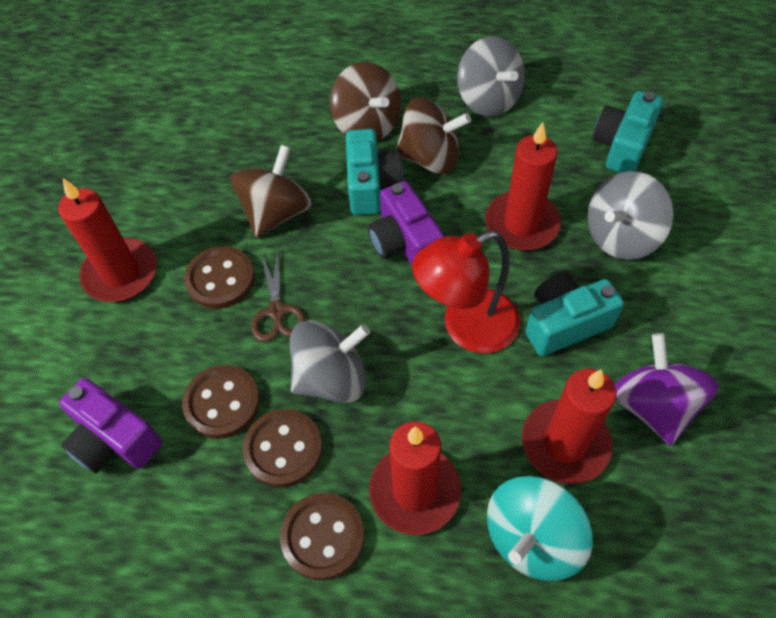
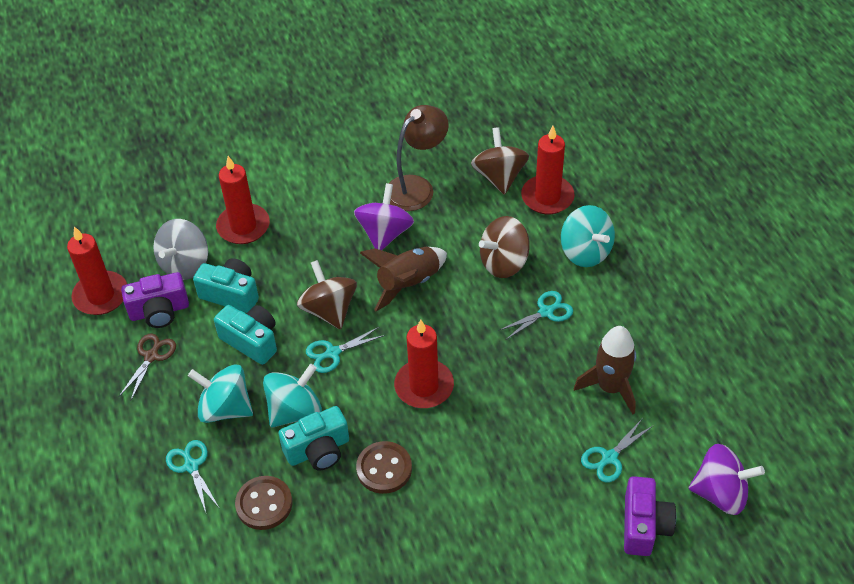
brown button: 4 -> 2
brown lamp: 0 -> 1
brown rocket: 0 -> 2
grey spinning top: 3 -> 1
purple spinning top: 1 -> 2
red lamp: 1 -> 0
turquoise scissors: 0 -> 4
turquoise spinning top: 1 -> 3

